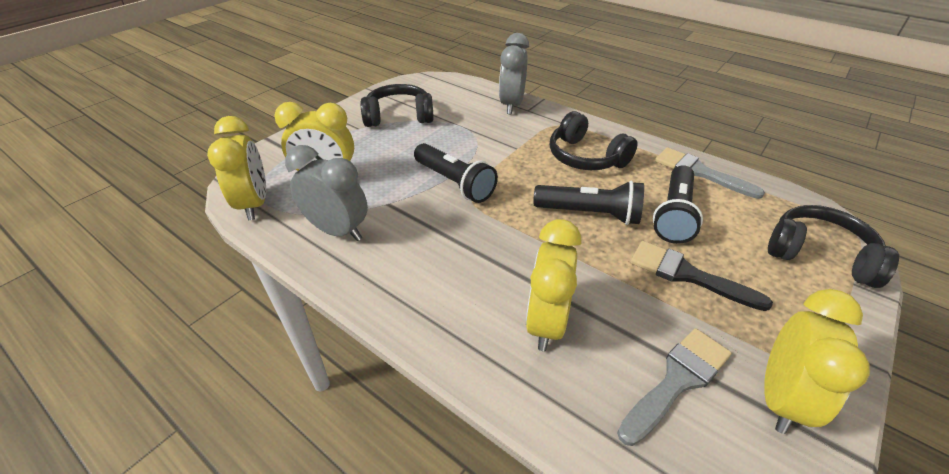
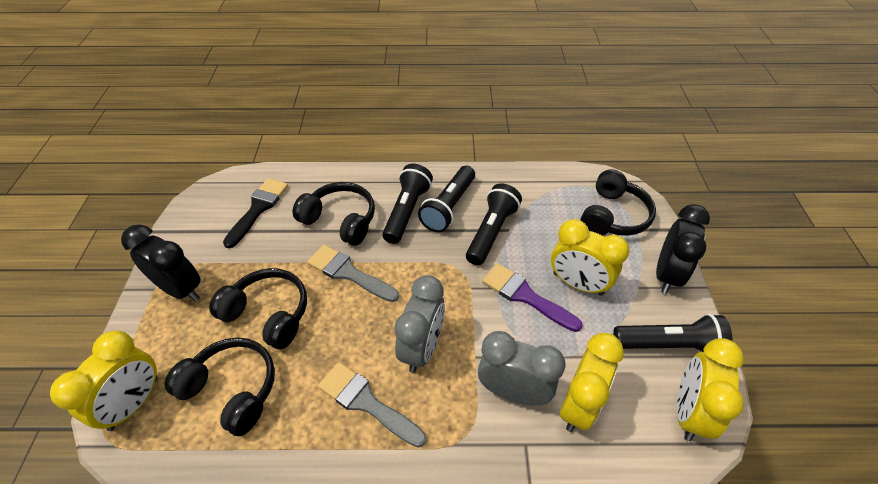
black clock: 0 -> 2
black flashlight: 3 -> 4
black headphones: 3 -> 4
purple brush: 0 -> 1

